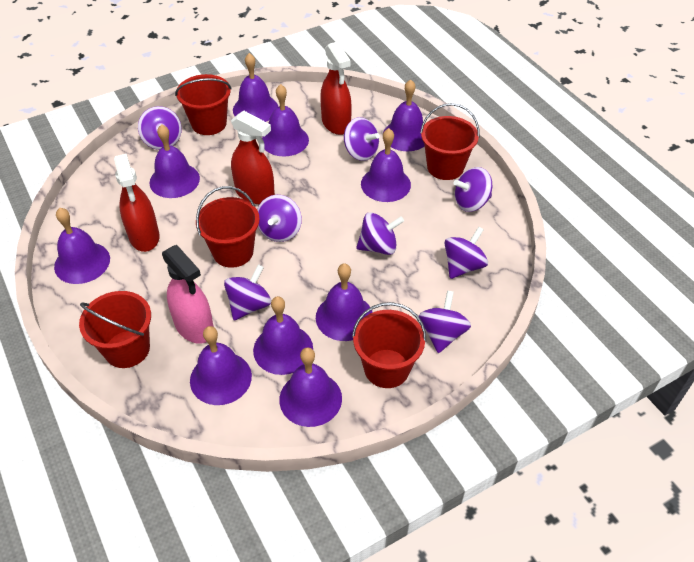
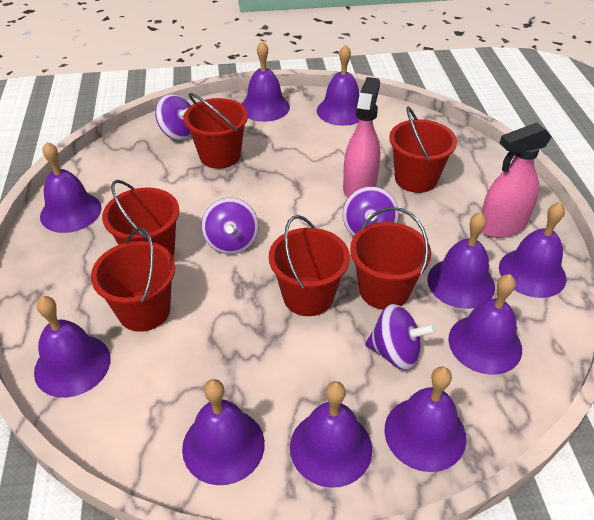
pink spray bottle: 1 -> 2
purple spinning top: 8 -> 4
red bucket: 5 -> 6
red spray bottle: 3 -> 0

